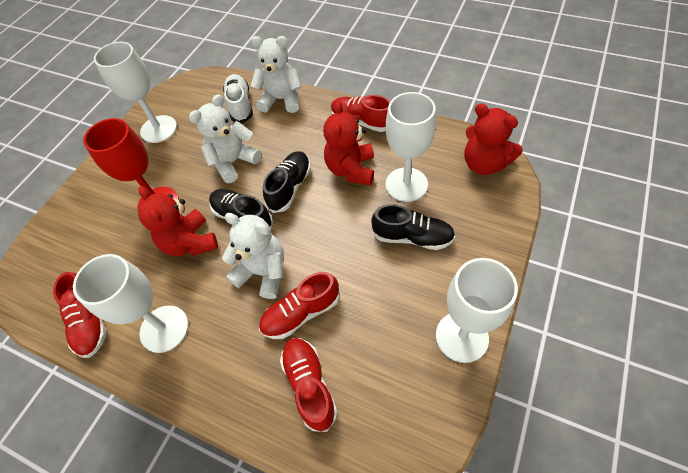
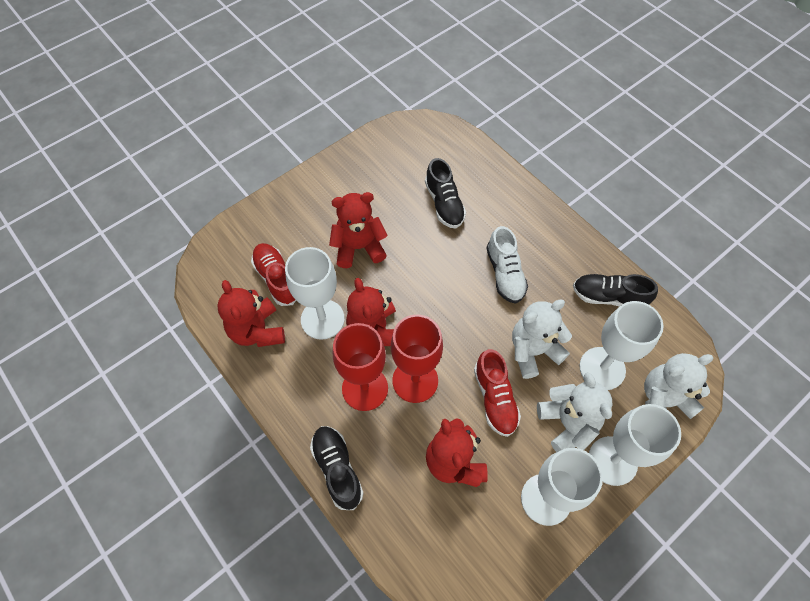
red goblet: 1 -> 2
red shoe: 4 -> 2
red teddy bear: 3 -> 4

